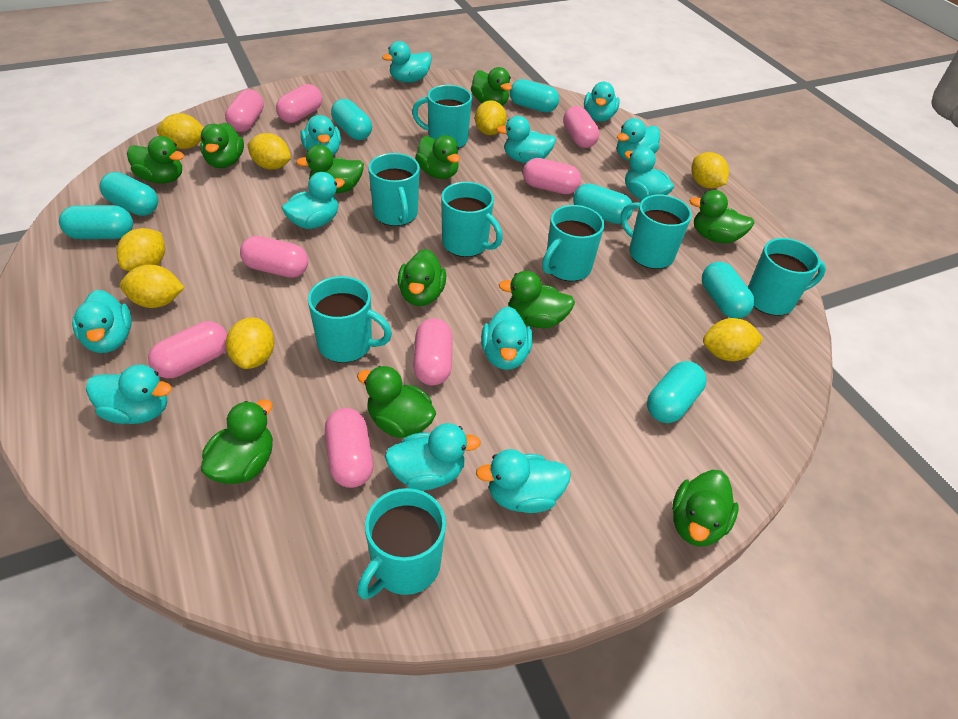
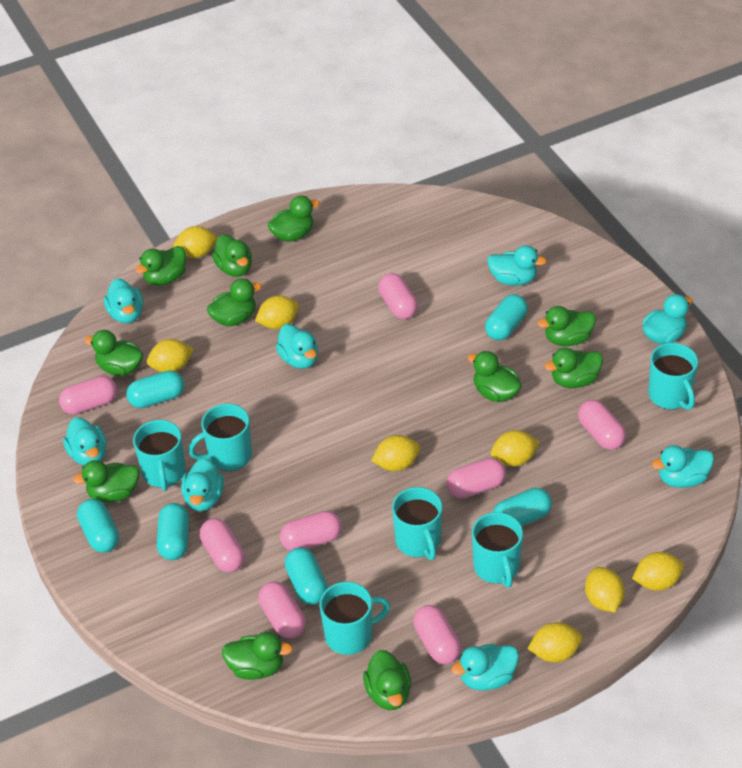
turquoise capsule: 7 -> 6
turquoise duck: 12 -> 8
turquoise mug: 8 -> 6

